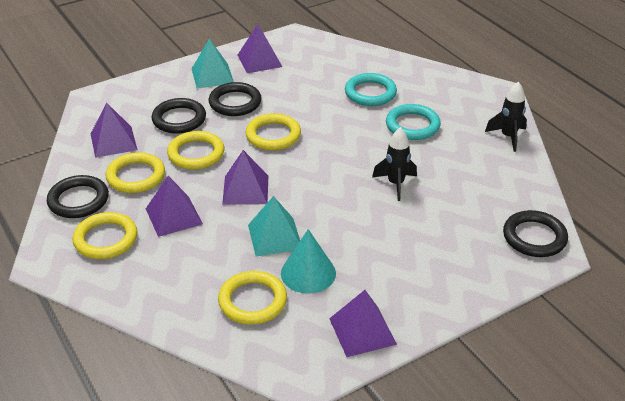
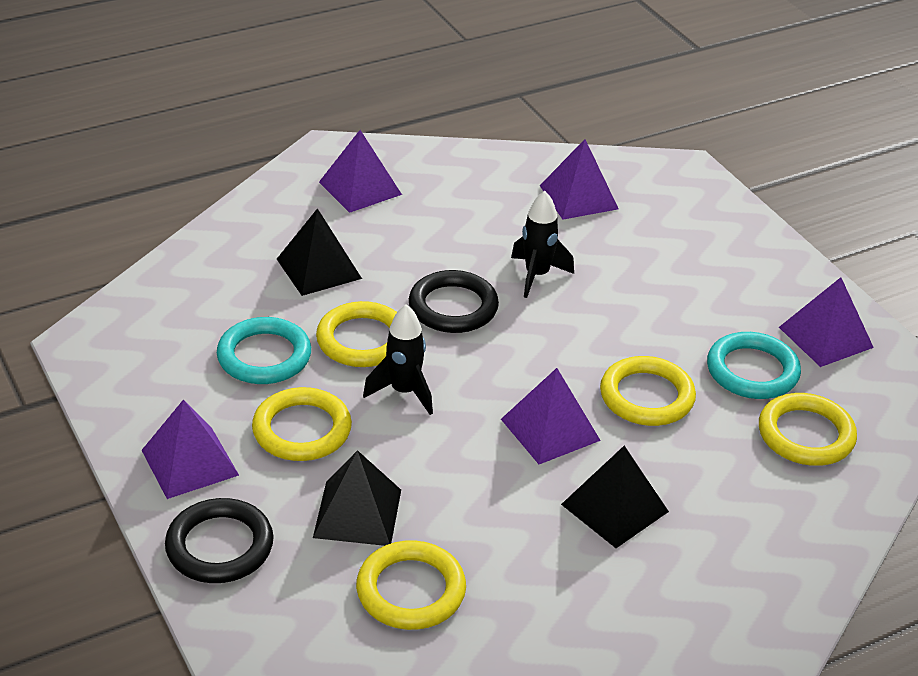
black pyramid: 0 -> 3
black ring: 4 -> 2
turquoise cone: 1 -> 0
turquoise pyramid: 2 -> 0

